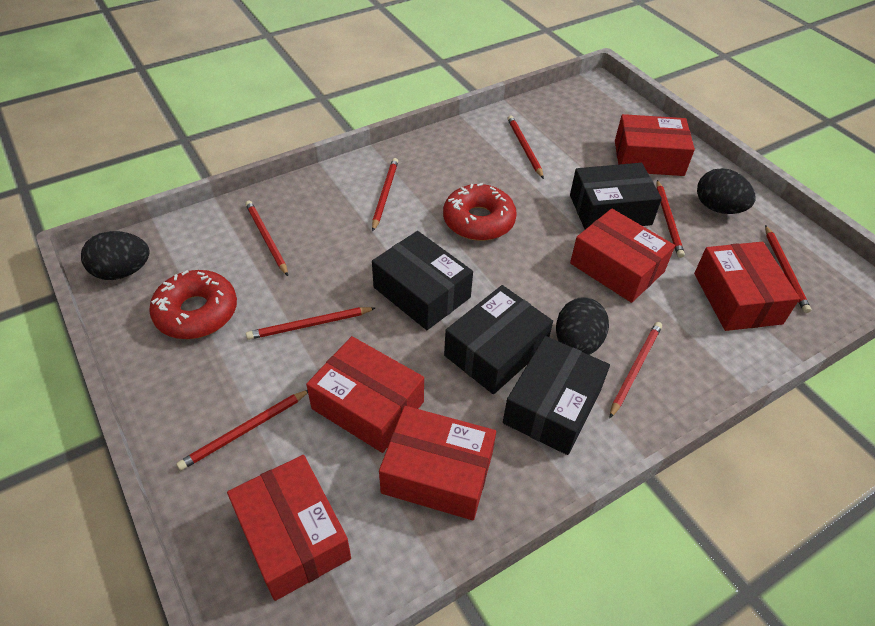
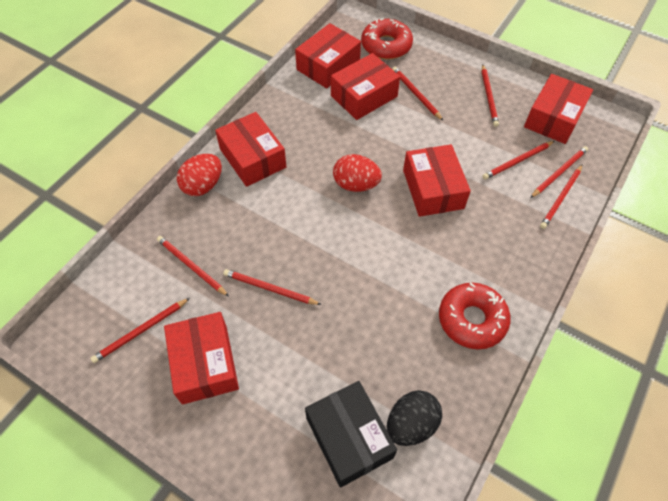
black box: 4 -> 1
black egg: 3 -> 1
red egg: 0 -> 2

